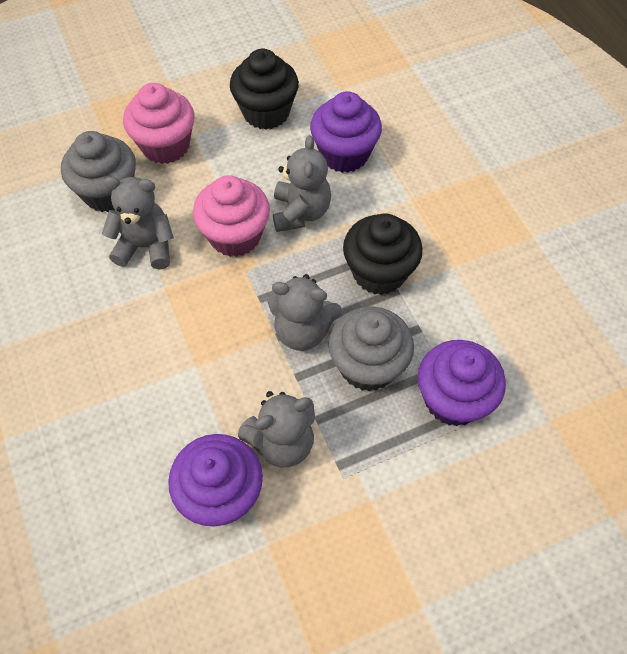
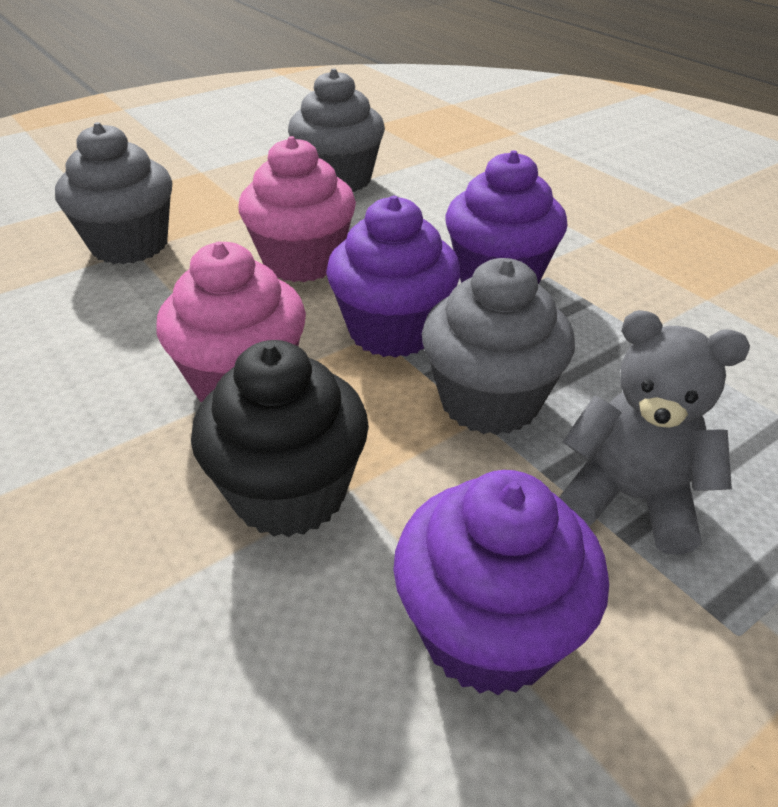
black cupcake: 2 -> 1
grey cupcake: 2 -> 3
grey teddy bear: 4 -> 1

